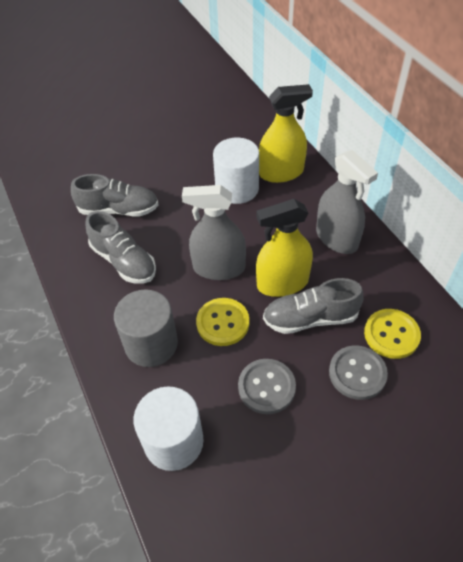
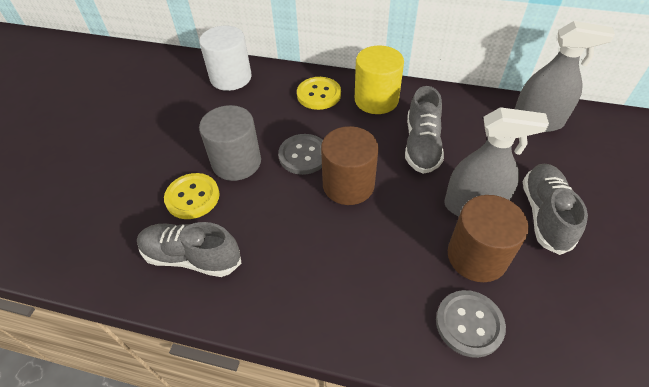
brown cylinder: 0 -> 2
white cylinder: 2 -> 1
yellow cylinder: 0 -> 1
yellow spray bottle: 2 -> 0

